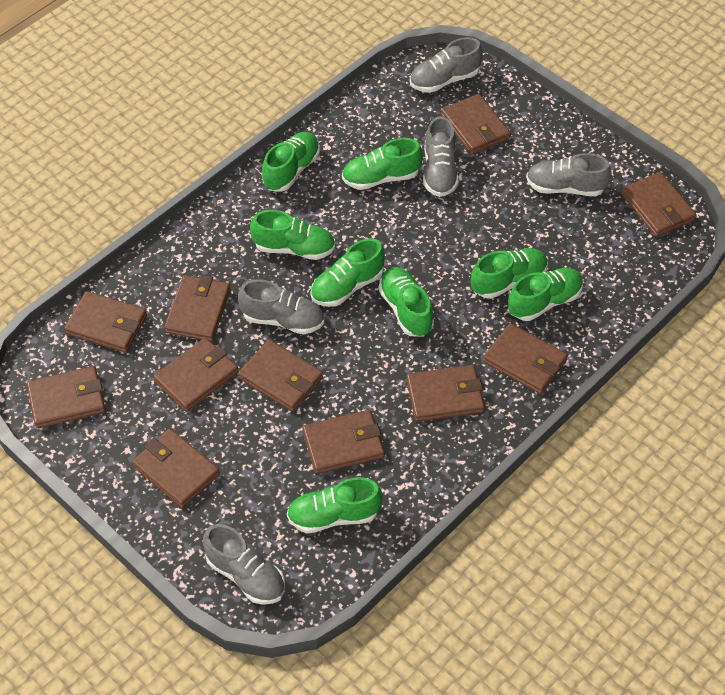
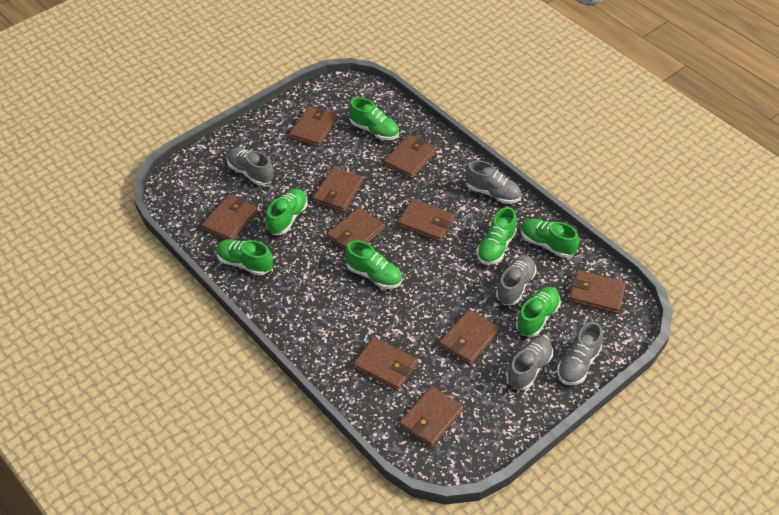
brown wallet: 11 -> 10
green shoe: 8 -> 7

